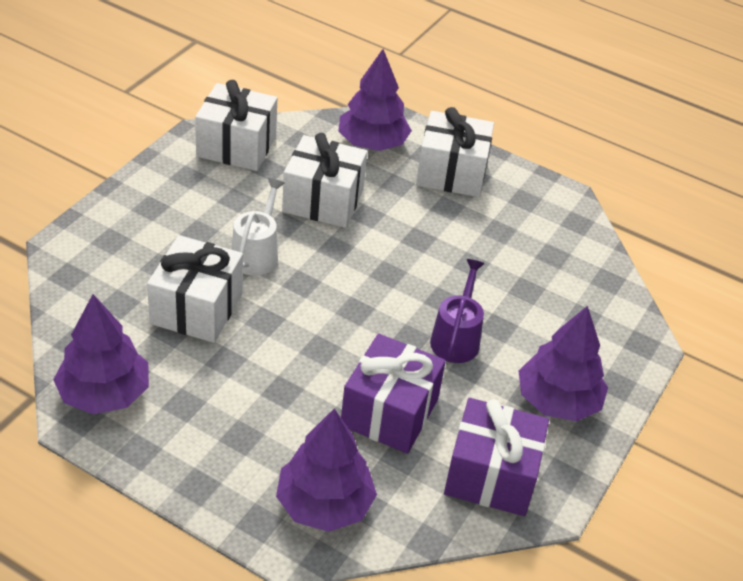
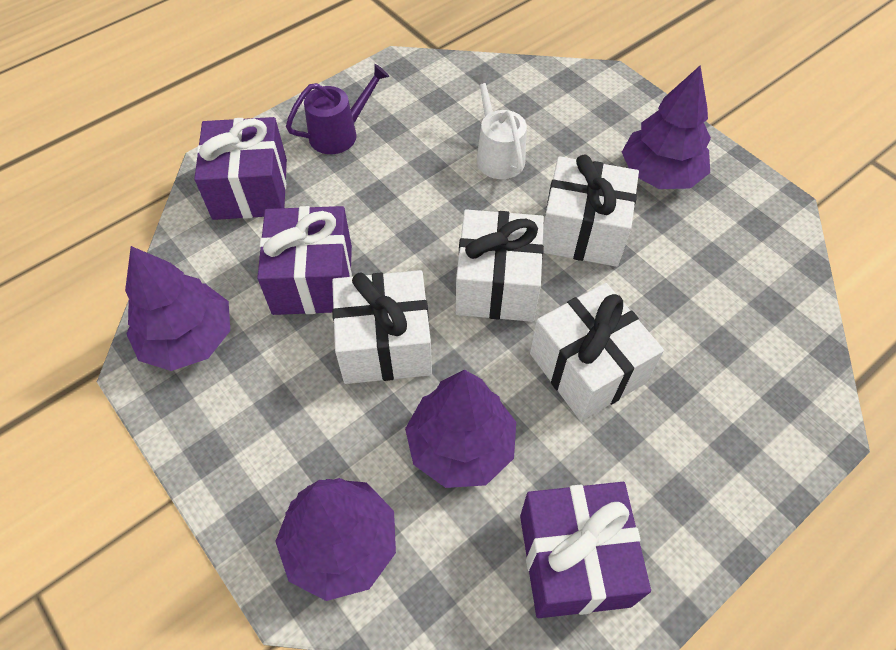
purple gift: 2 -> 3

